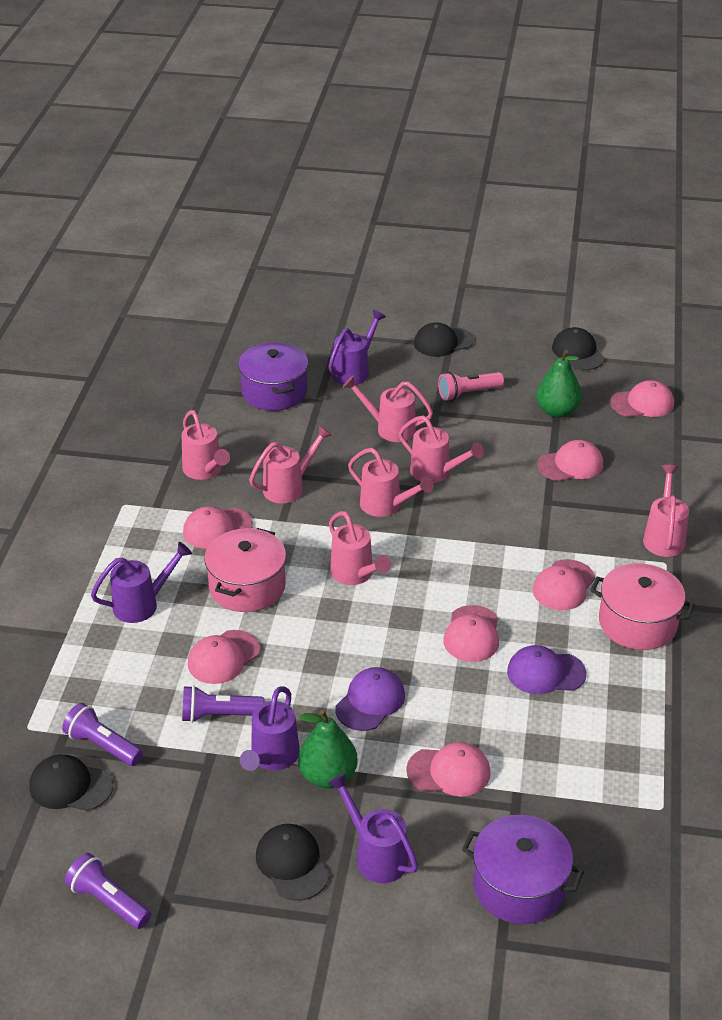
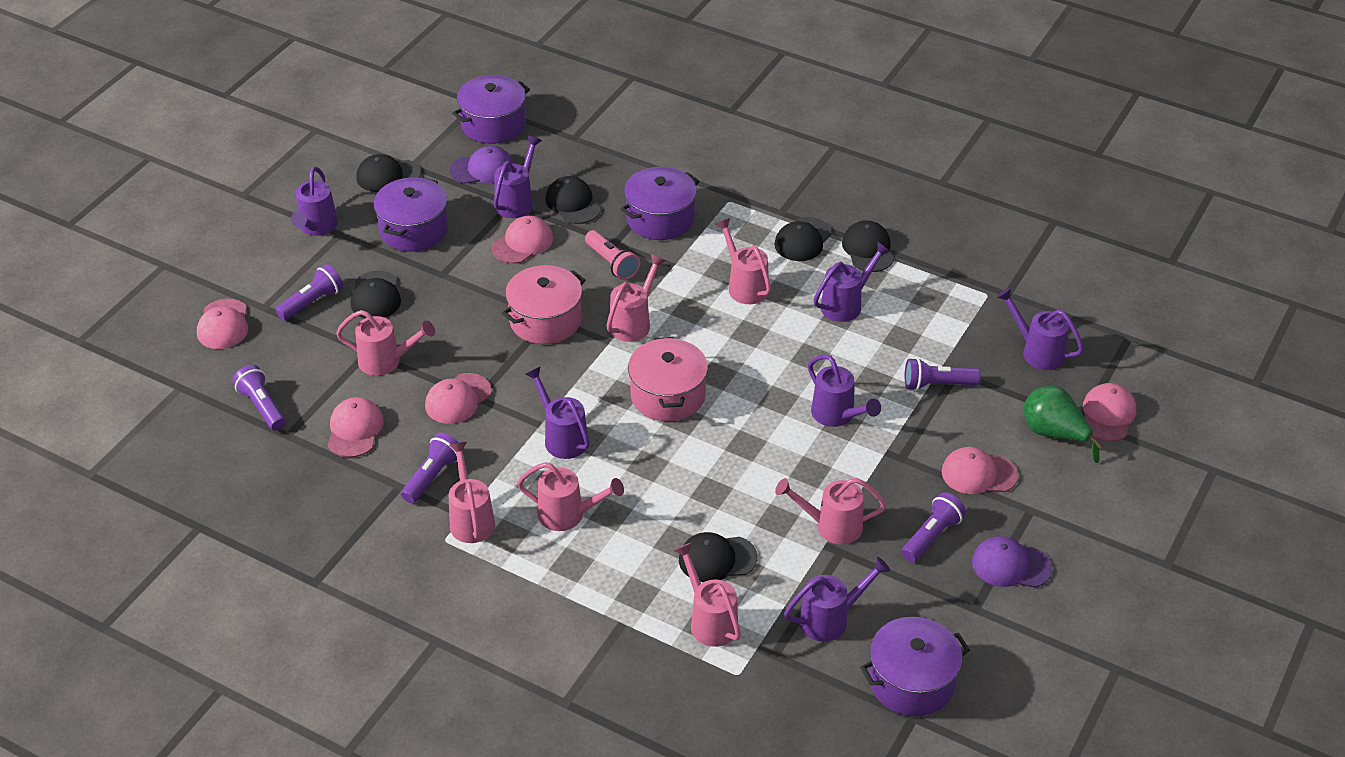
black cap: 4 -> 6
green pear: 2 -> 1
pink cap: 7 -> 6
purple flashlight: 3 -> 5
purple pot: 2 -> 4
purple watering can: 4 -> 7

